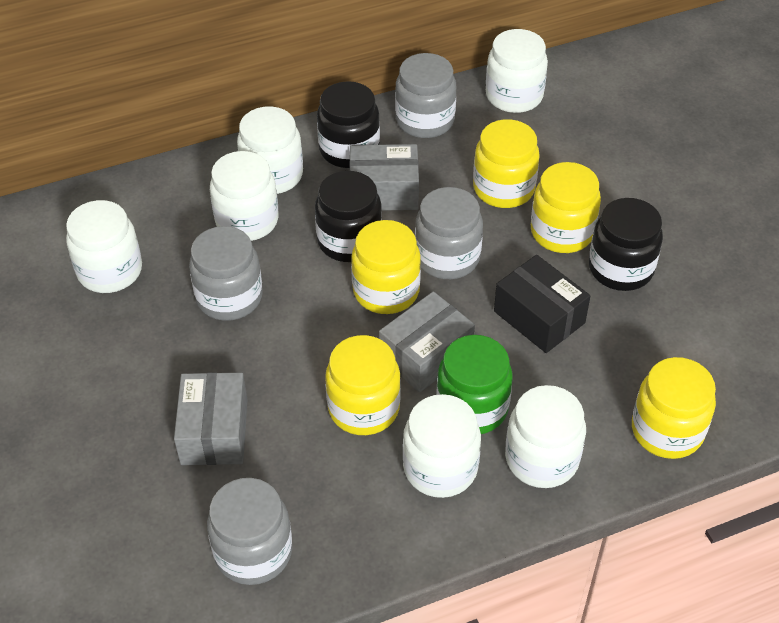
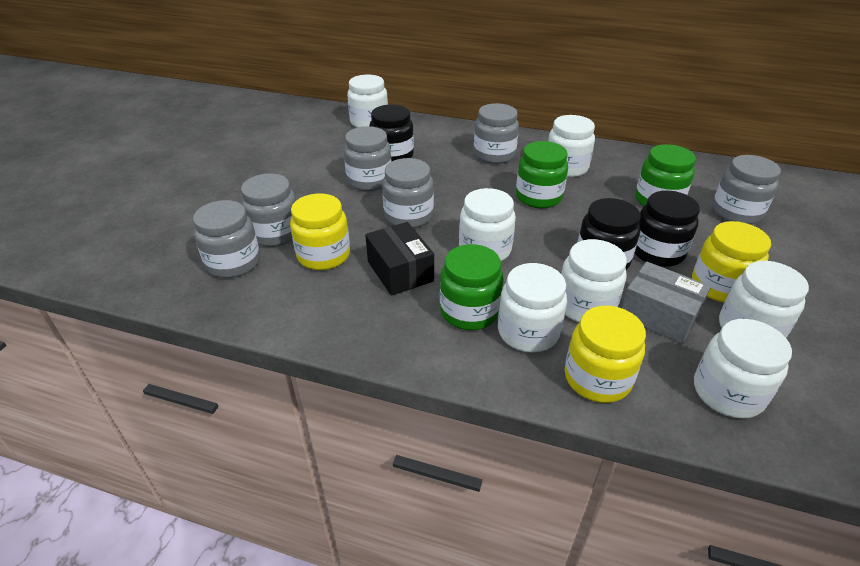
green jar: 1 -> 3
grey box: 3 -> 1
grey jar: 4 -> 6
white jar: 6 -> 7
yellow jar: 5 -> 3

